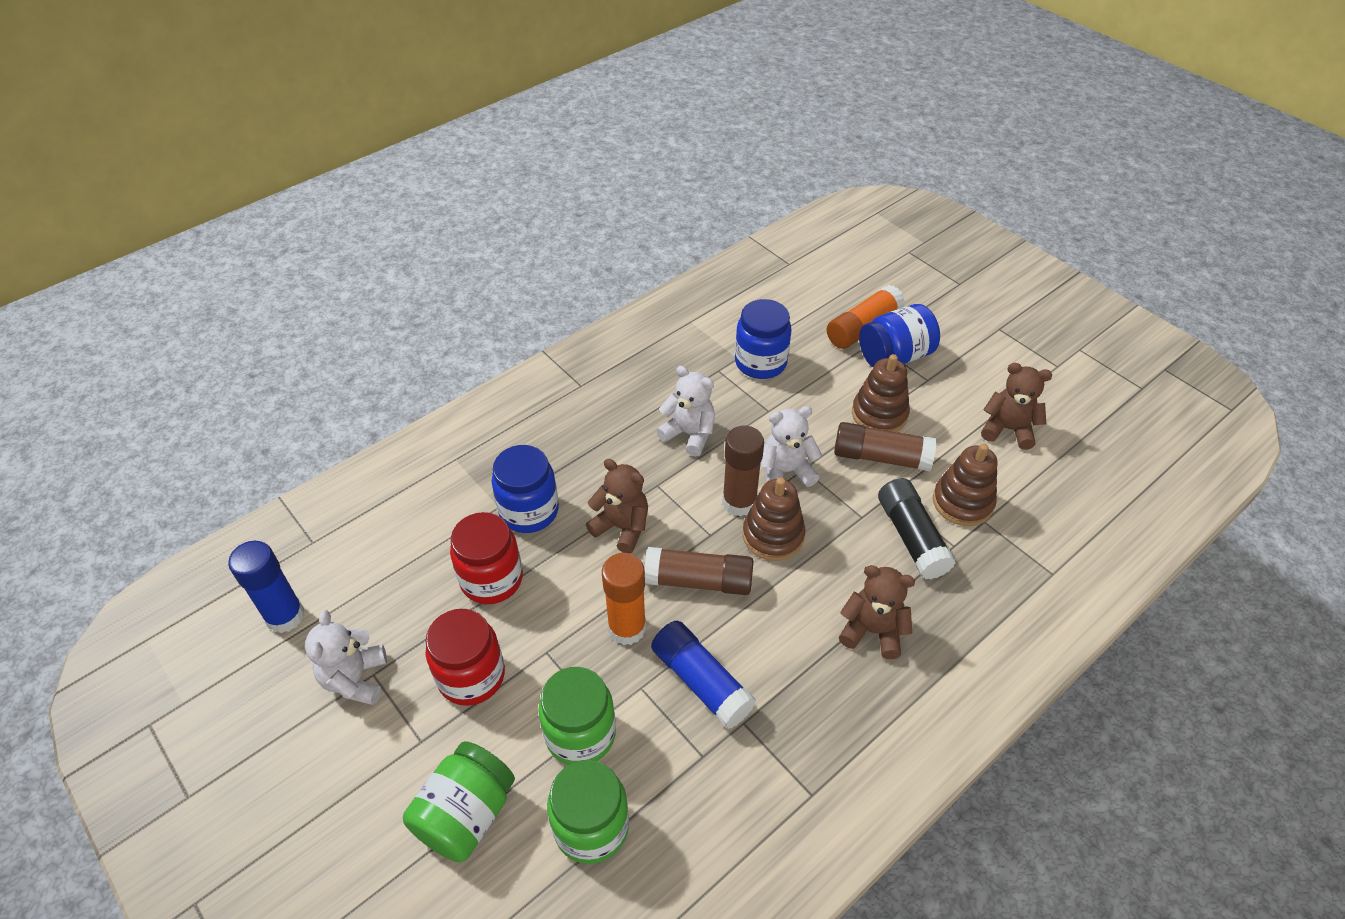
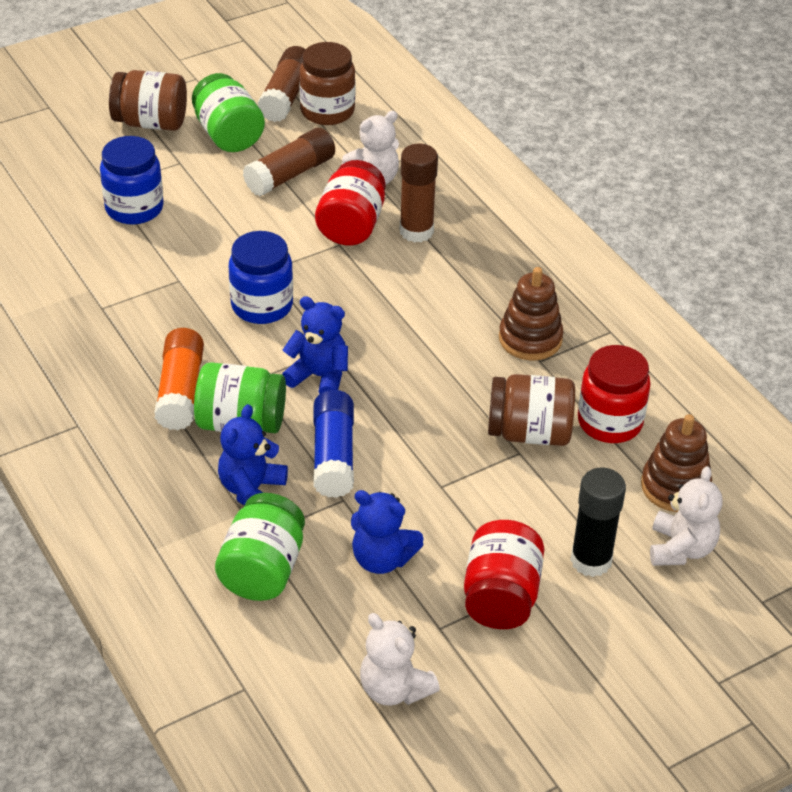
blue glue stick: 2 -> 1
blue jar: 3 -> 2
blue teddy bear: 0 -> 3
brown jar: 0 -> 3
brown stacking toy: 3 -> 2
brown teddy bear: 3 -> 0
orange glue stick: 2 -> 1
red jar: 2 -> 3

